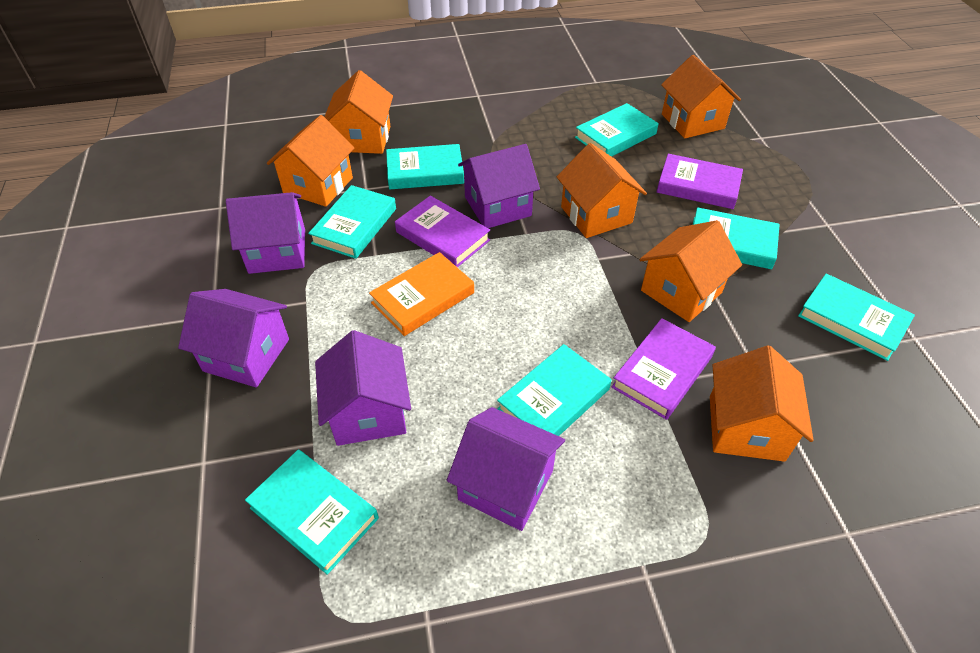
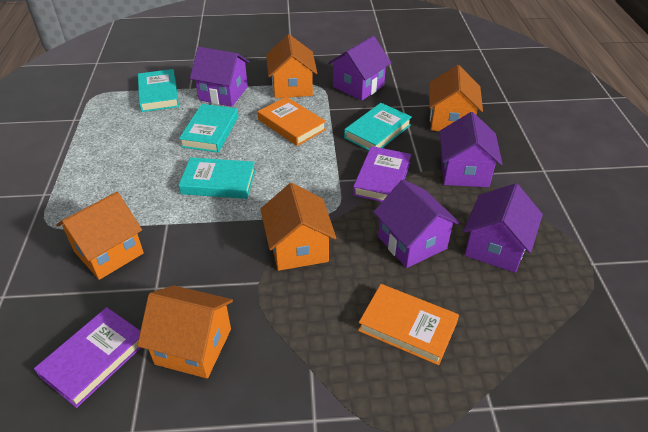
orange book: 1 -> 2
orange house: 6 -> 5
purple book: 3 -> 2
turquoise book: 7 -> 4

